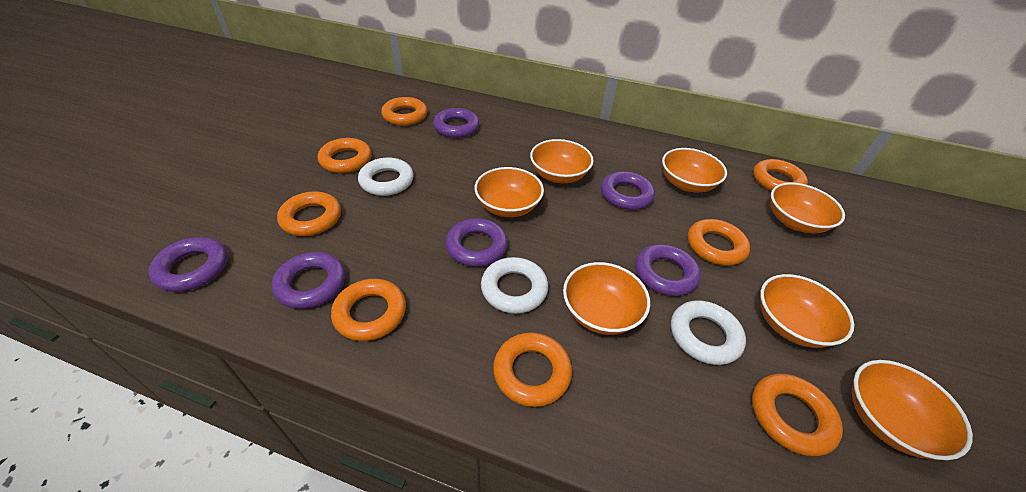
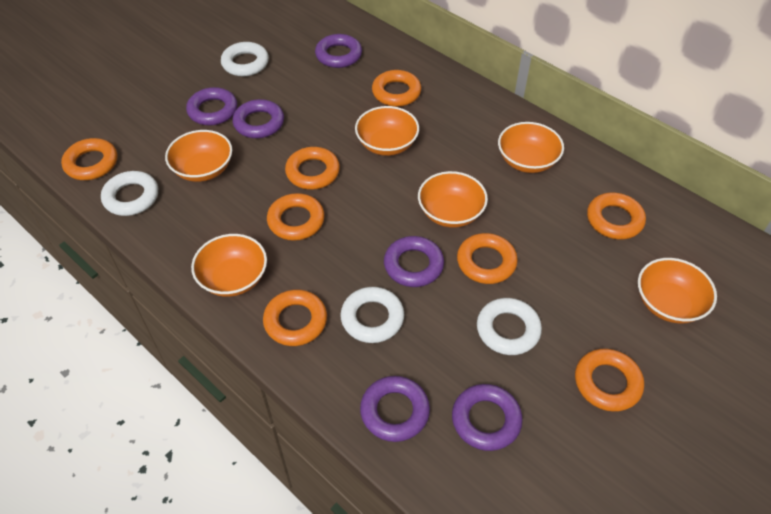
orange bowl: 7 -> 6
white ring: 3 -> 4

